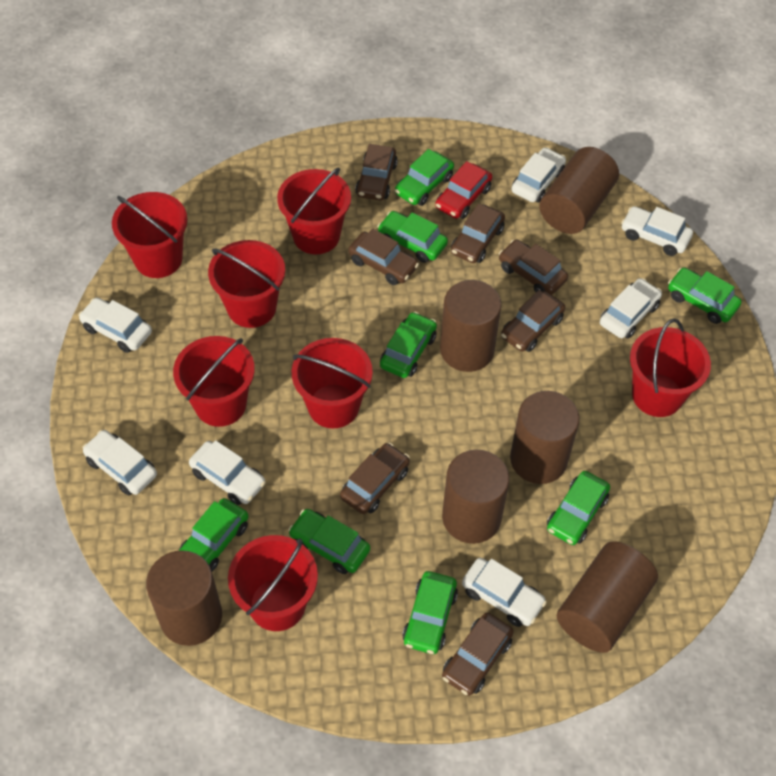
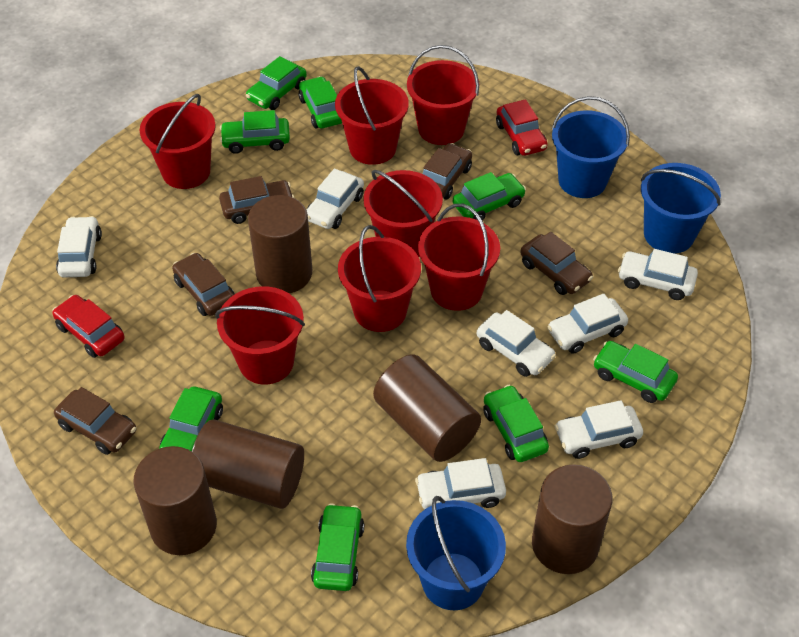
blue bucket: 0 -> 3
brown car: 7 -> 5
brown cylinder: 6 -> 5
red car: 1 -> 2

